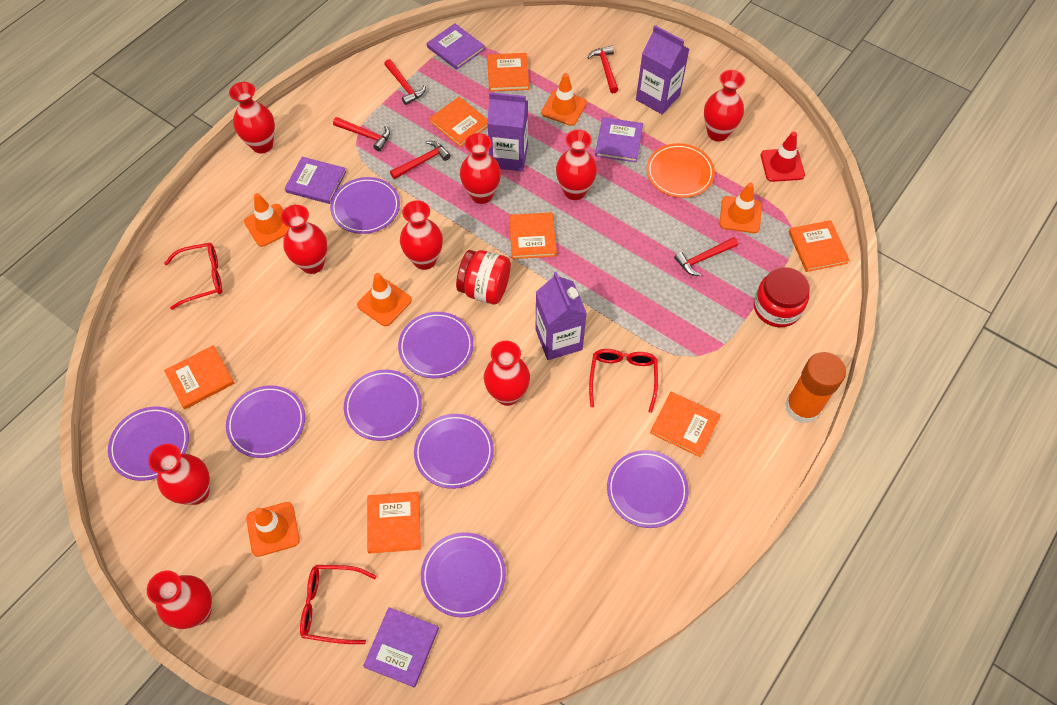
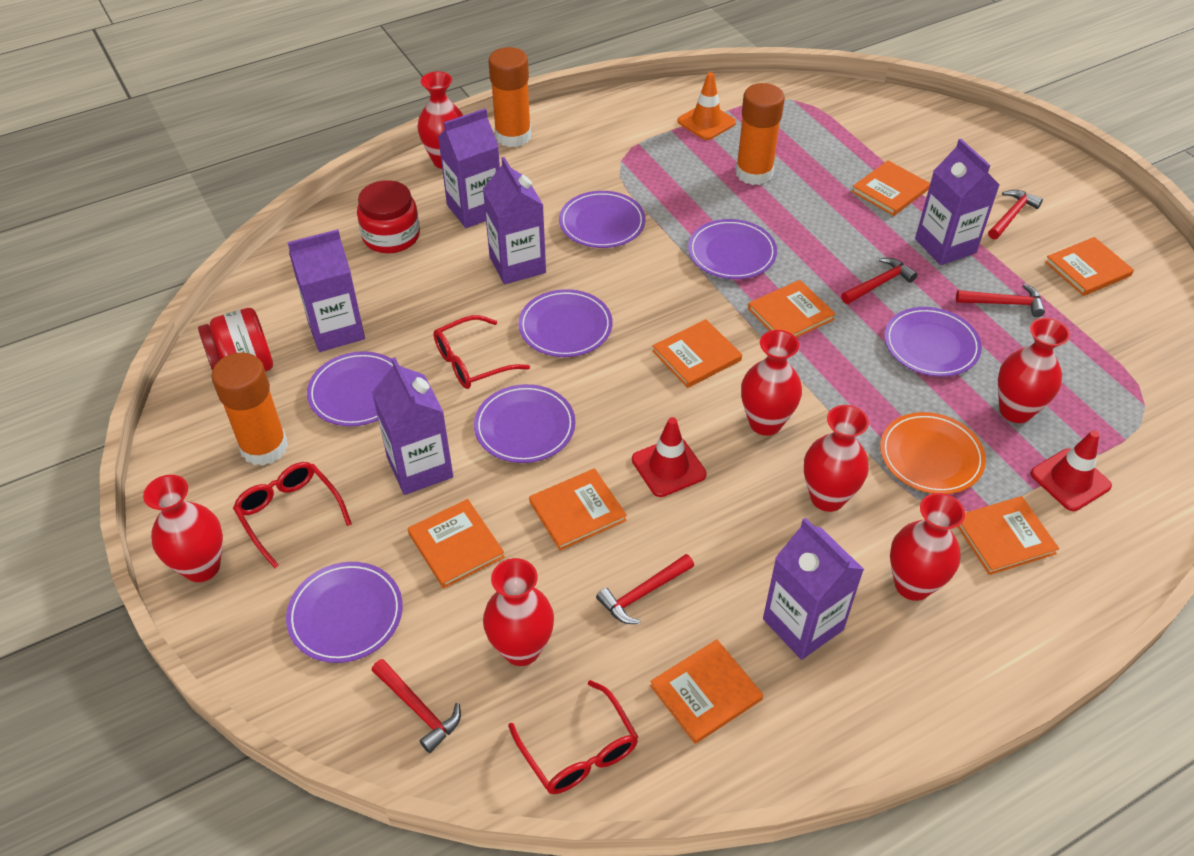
orange book: 7 -> 8
orange glue stick: 1 -> 3
orange traffic cone: 5 -> 1
purple book: 4 -> 0
purple carton: 3 -> 6
purple plate: 8 -> 7
red traffic cone: 1 -> 2
red vase: 9 -> 7

